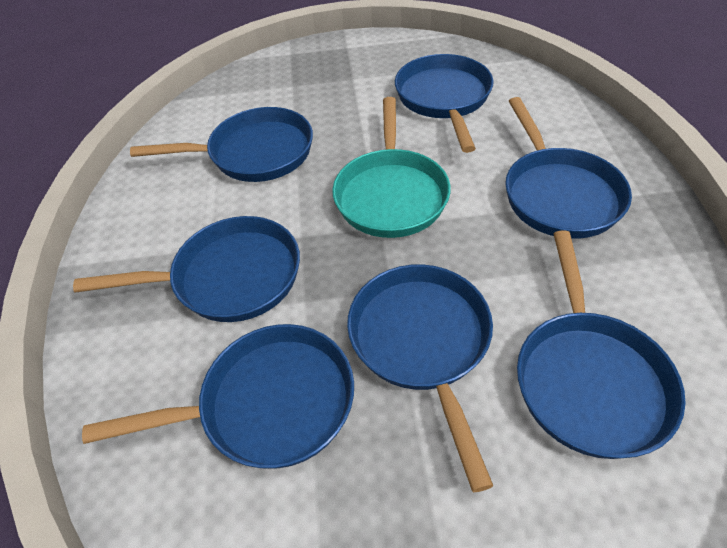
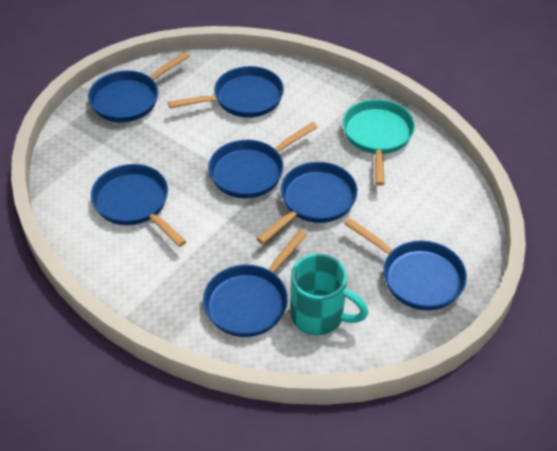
turquoise mug: 0 -> 1

